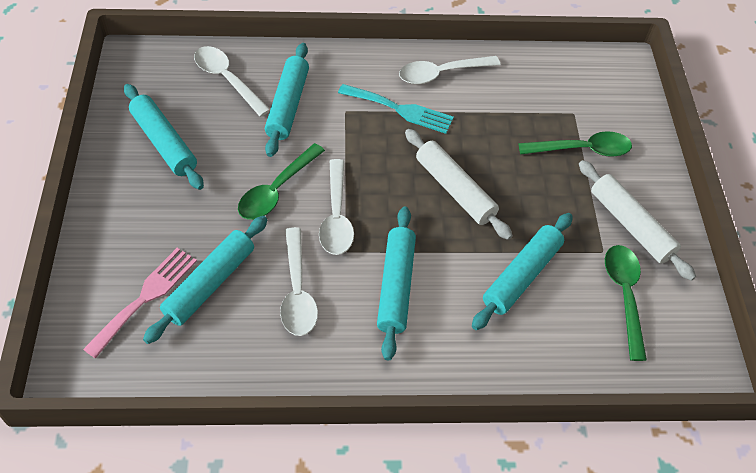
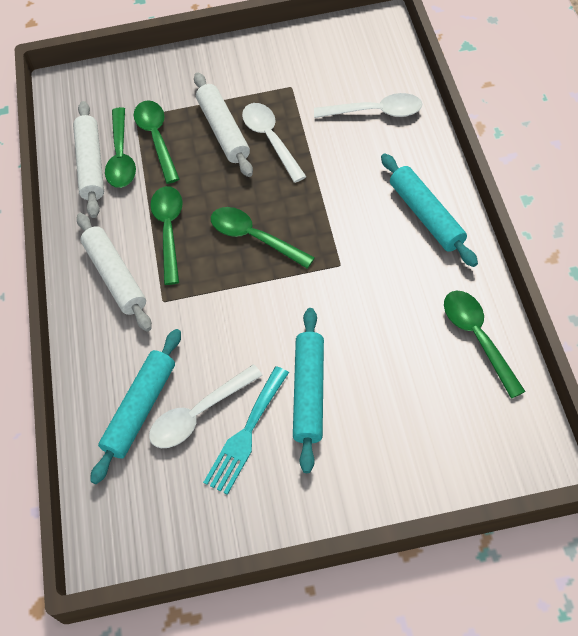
green spoon: 3 -> 5
pink fork: 1 -> 0
turquoise rolling pin: 5 -> 3
white rolling pin: 2 -> 3
white spoon: 4 -> 3

